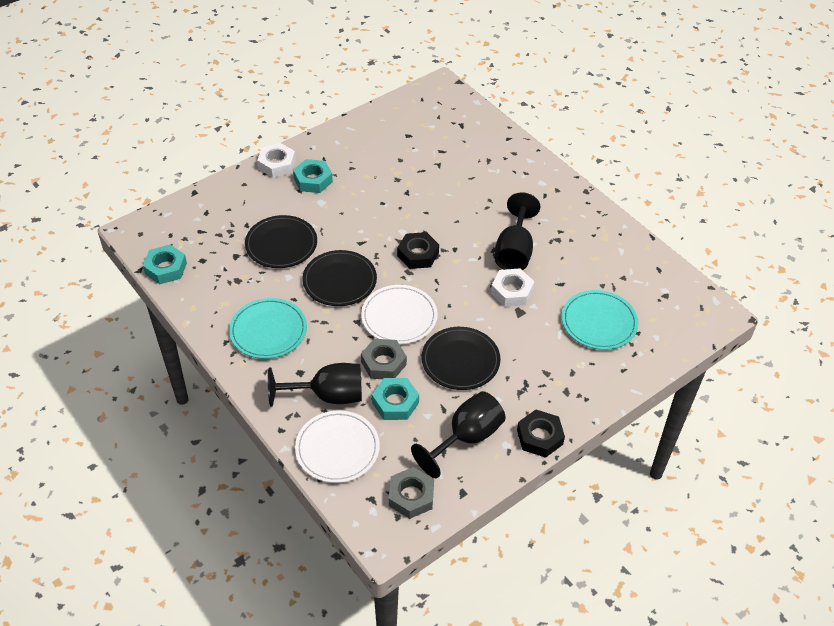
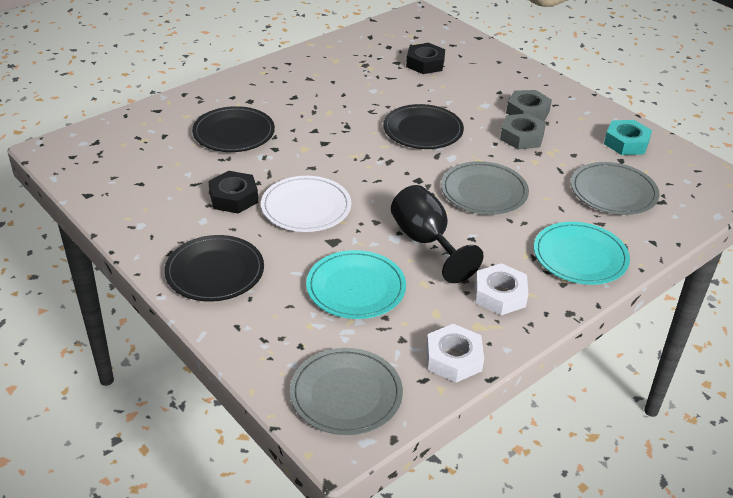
black goblet: 3 -> 1
grey plate: 0 -> 3
turquoise nut: 3 -> 1
white plate: 2 -> 1

